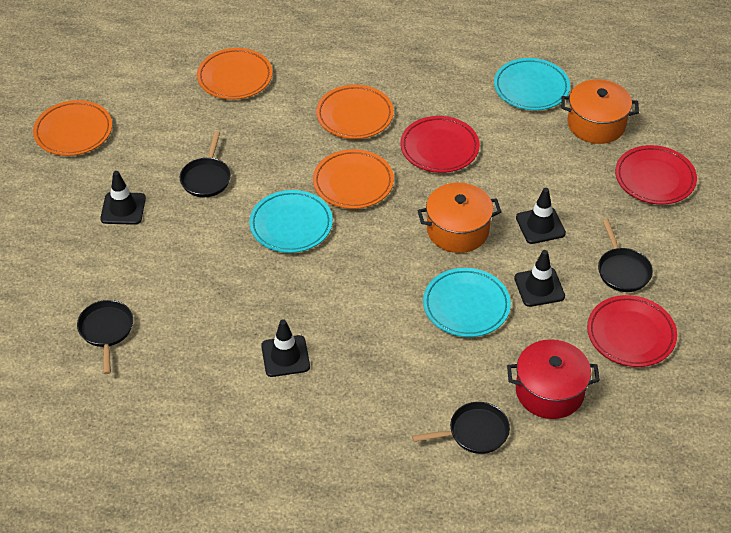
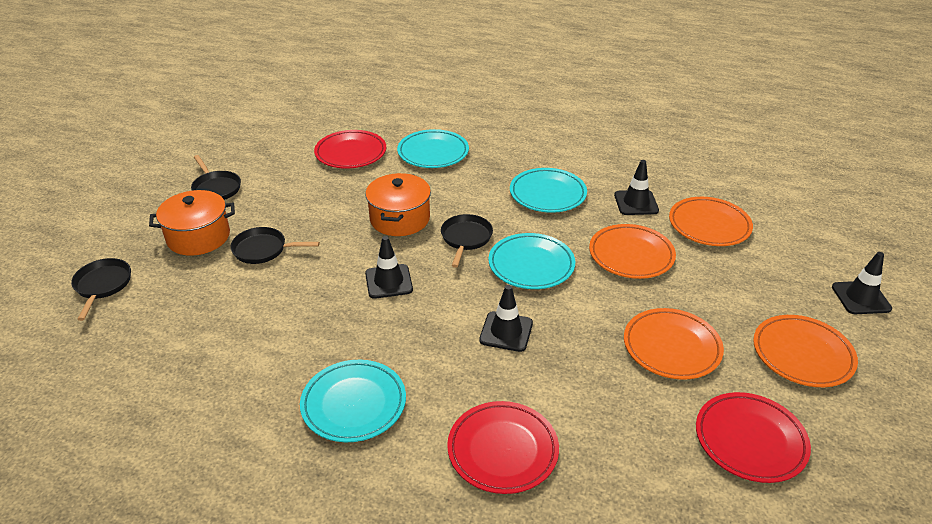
red pot: 1 -> 0
turquoise plate: 3 -> 4

